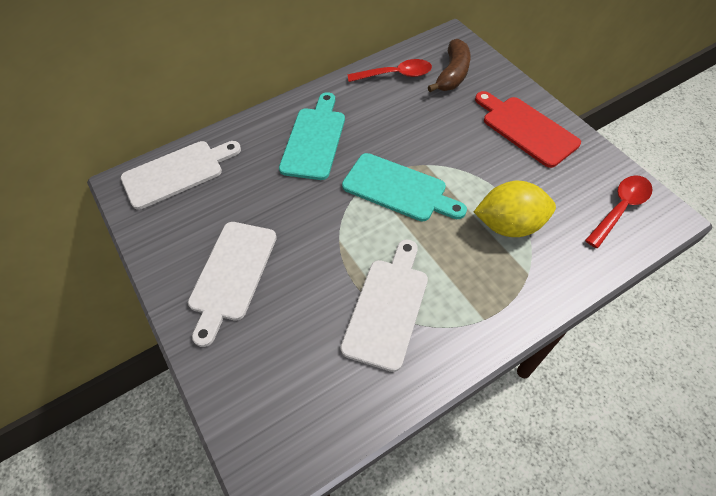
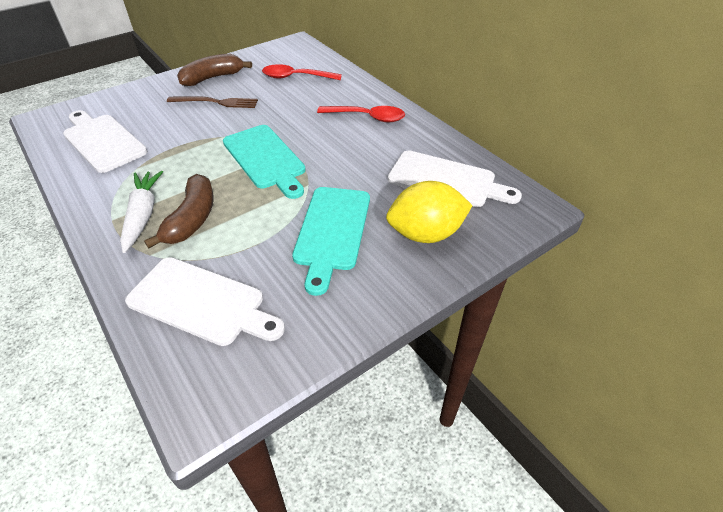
brown banana: 1 -> 2
brown fork: 0 -> 1
red cutting board: 1 -> 0
white carrot: 0 -> 1

